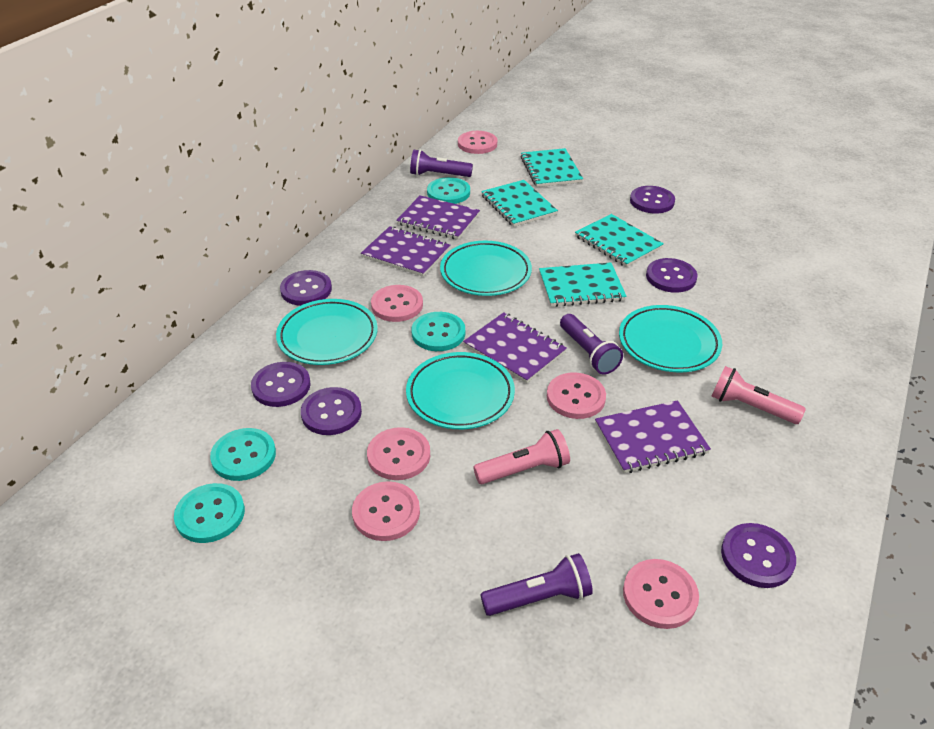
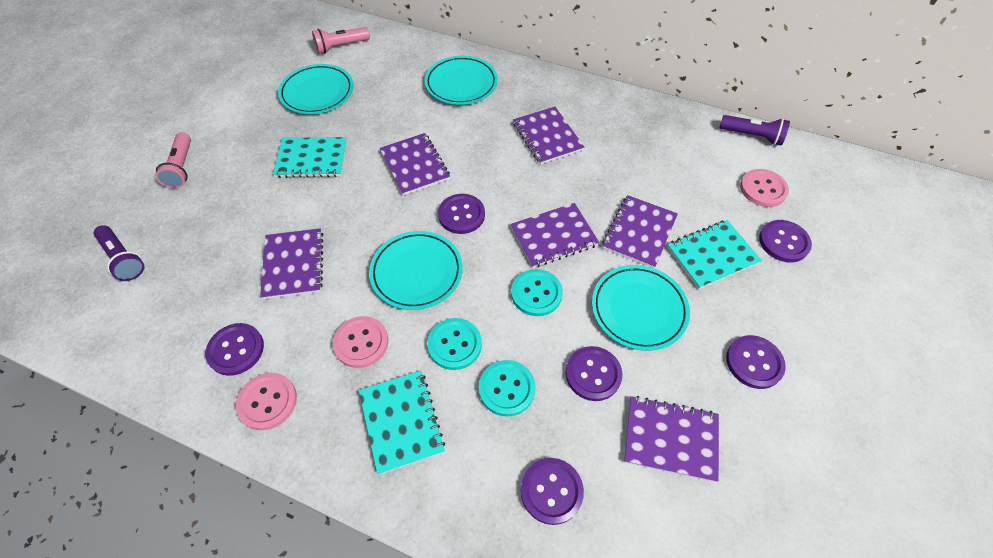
pink button: 6 -> 3
purple flashlight: 3 -> 2
purple notebook: 4 -> 6
turquoise button: 4 -> 3
turquoise notebook: 4 -> 3

